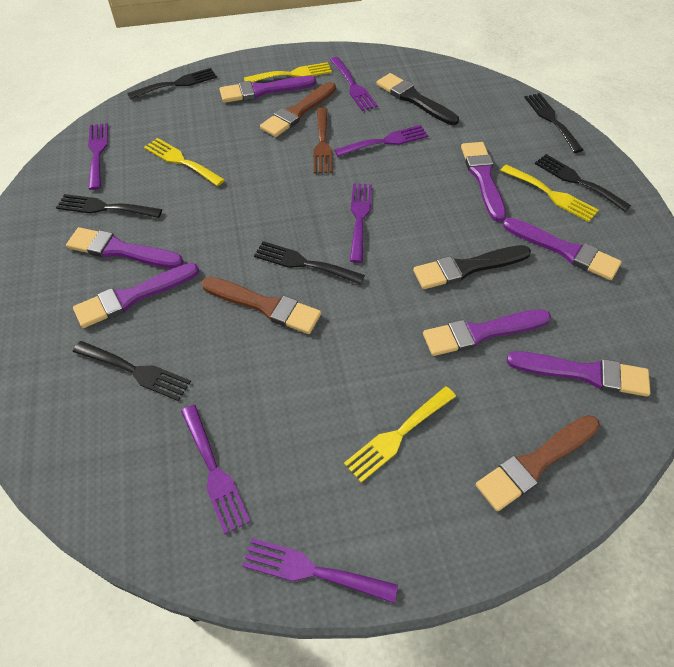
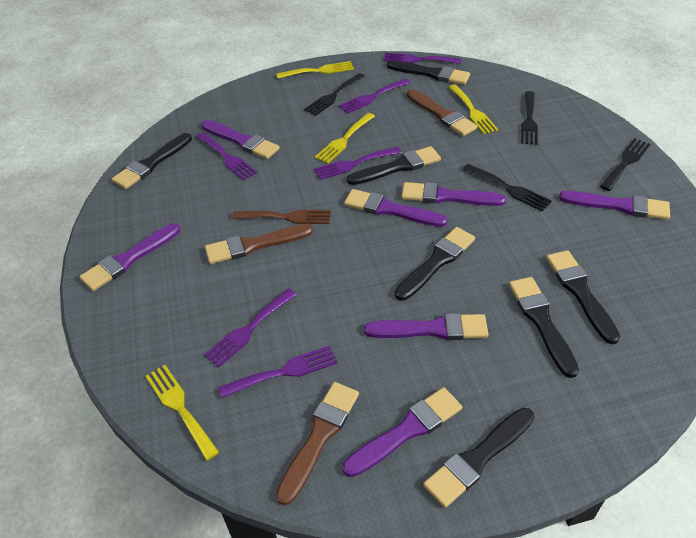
black brush: 2 -> 7
black fork: 6 -> 4

